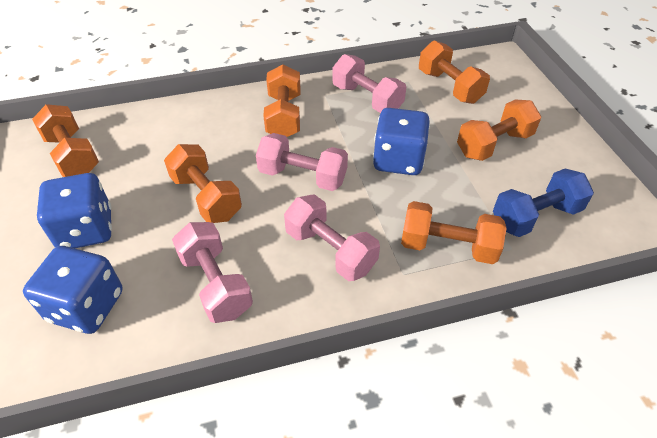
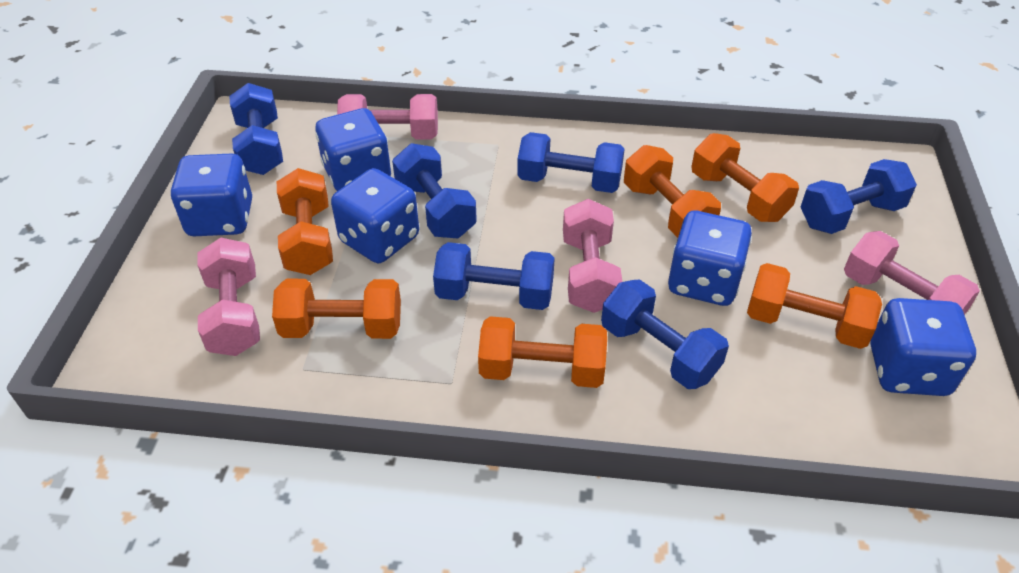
blue dice: 3 -> 5
blue dumbbell: 1 -> 6

